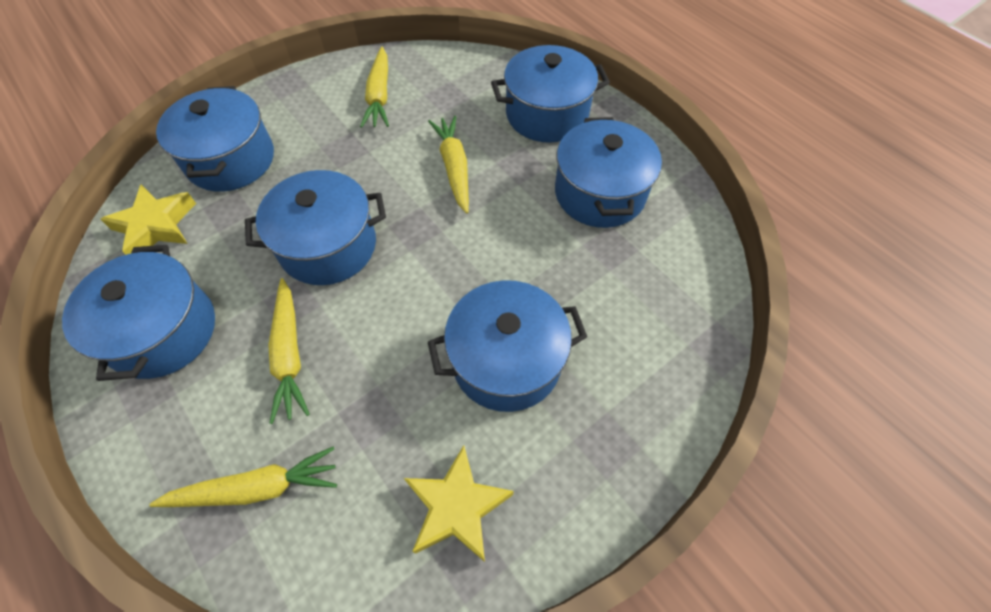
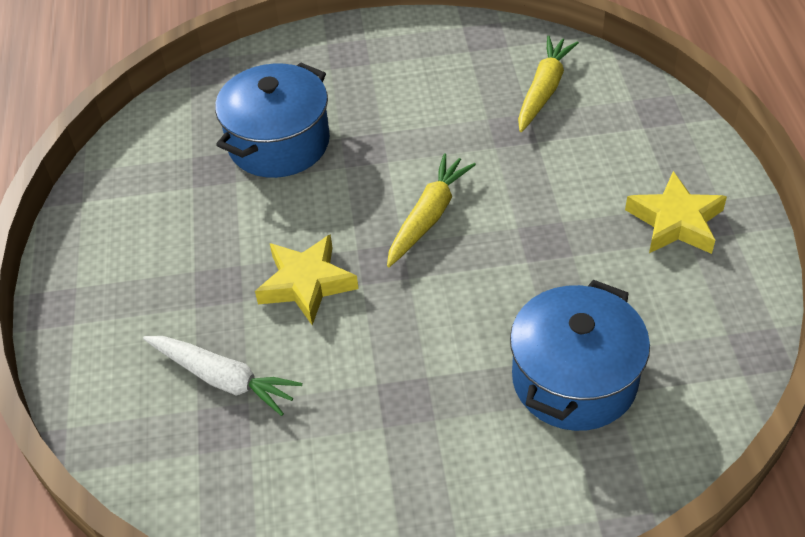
blue pot: 6 -> 2
white carrot: 0 -> 1
yellow carrot: 4 -> 2

